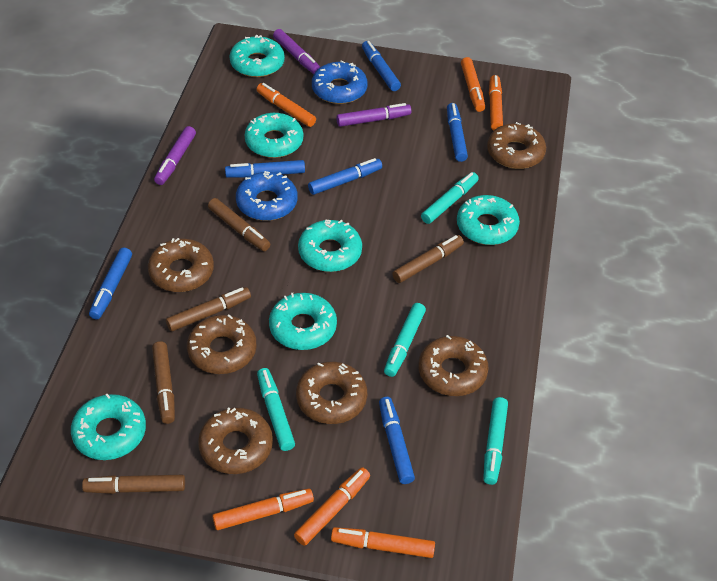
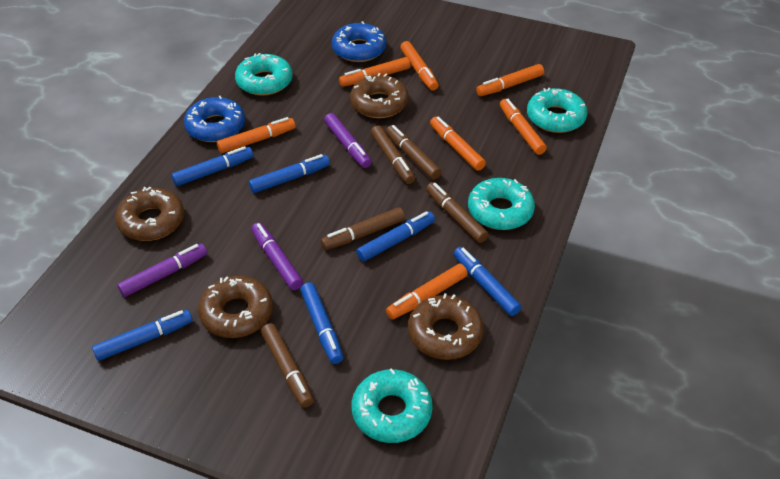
brown donut: 6 -> 4
orange marker: 6 -> 7
turquoise donut: 6 -> 4
turquoise marker: 4 -> 0

